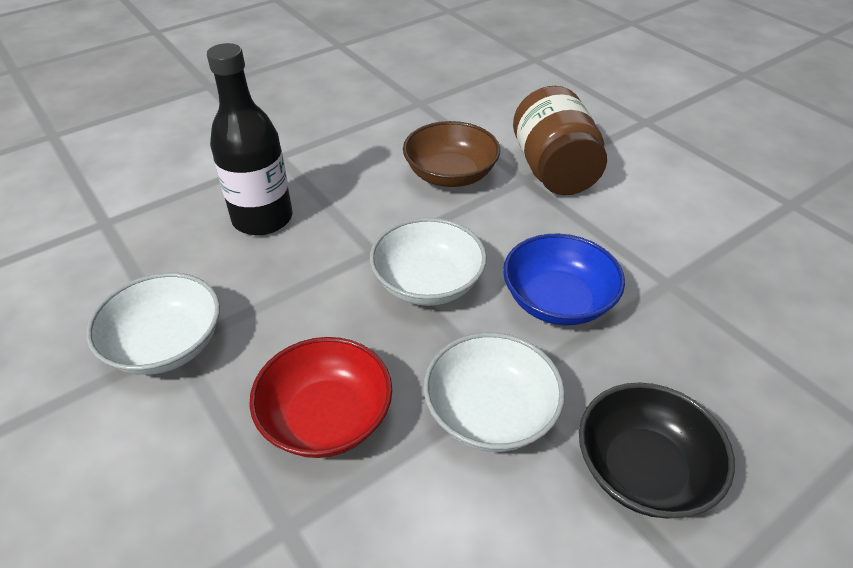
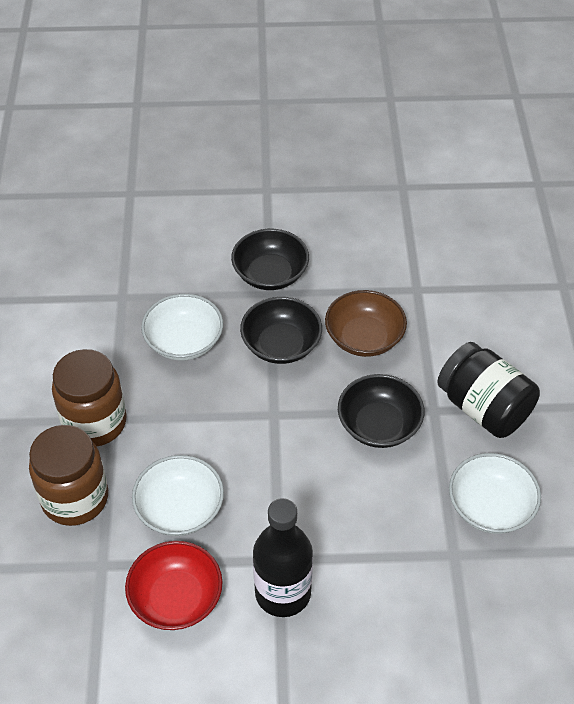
black bowl: 1 -> 3
black jar: 0 -> 1
blue bowl: 1 -> 0
brown jar: 1 -> 2

